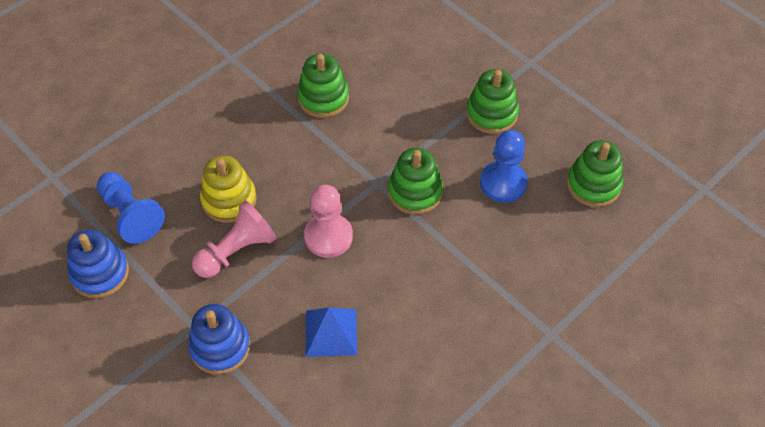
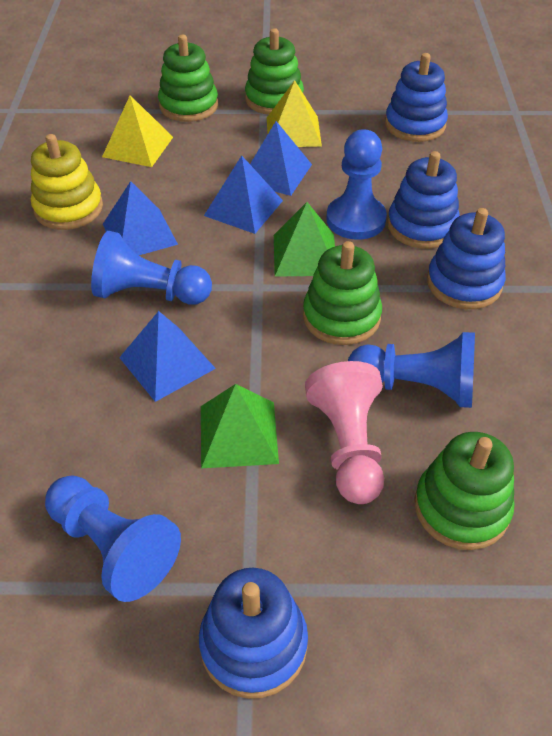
blue pawn: 2 -> 4
blue pyramid: 1 -> 4
blue stacking toy: 2 -> 4
green pyramid: 0 -> 2
pink pawn: 2 -> 1
yellow pyramid: 0 -> 2

